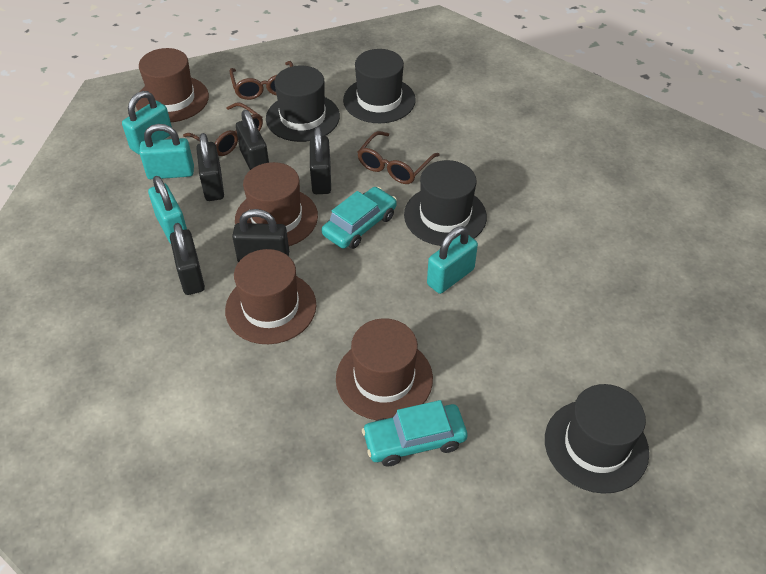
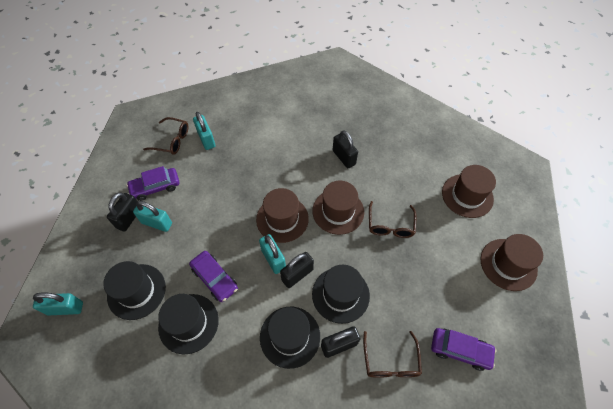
black padlock: 5 -> 4
purple car: 0 -> 3
turquoise car: 2 -> 0

